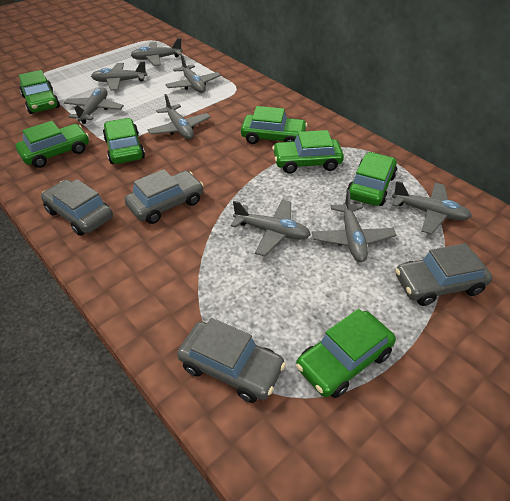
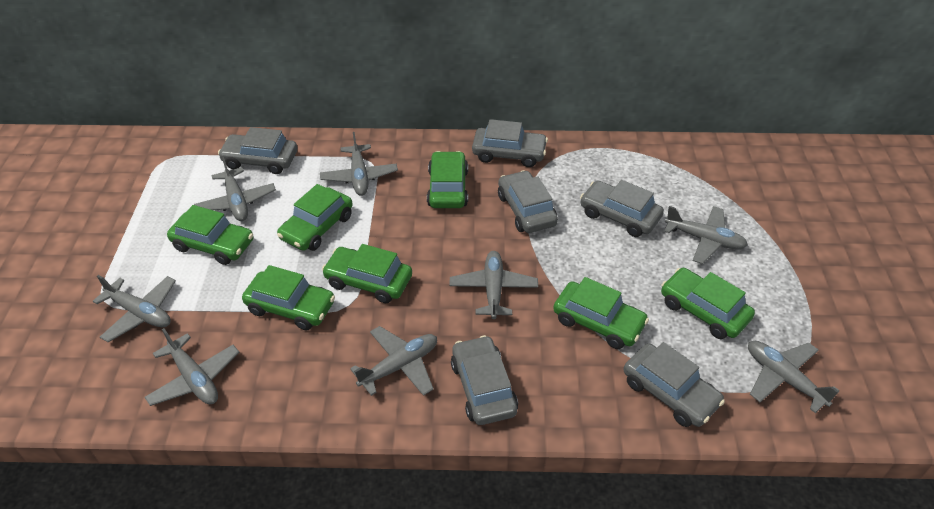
grey car: 4 -> 6

